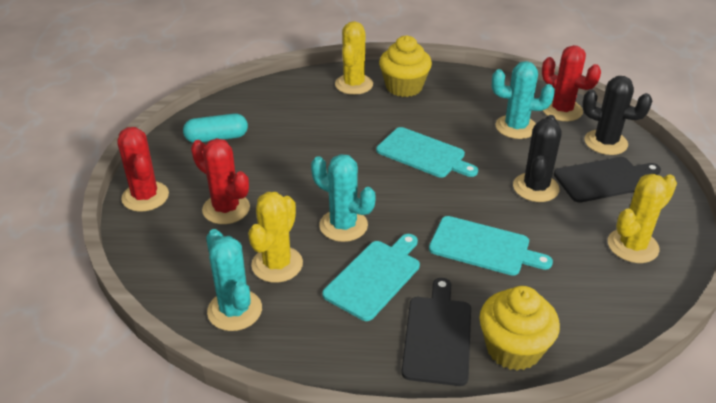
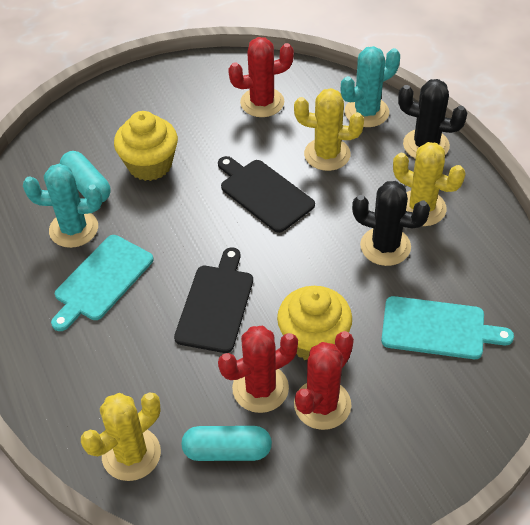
turquoise cactus: 3 -> 2
turquoise capsule: 1 -> 2
turquoise cutting board: 3 -> 2

